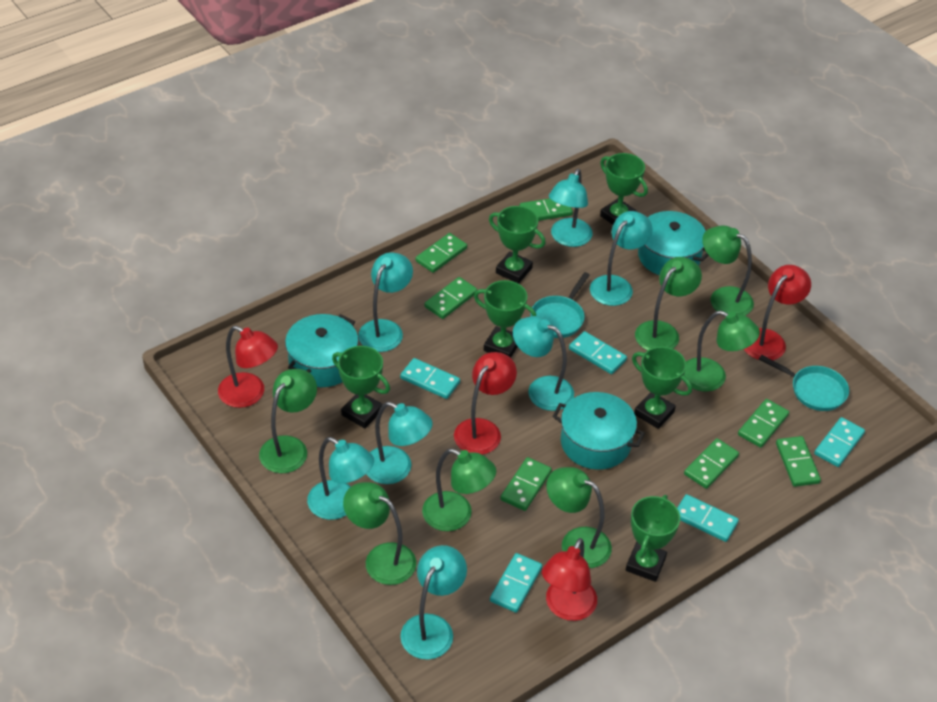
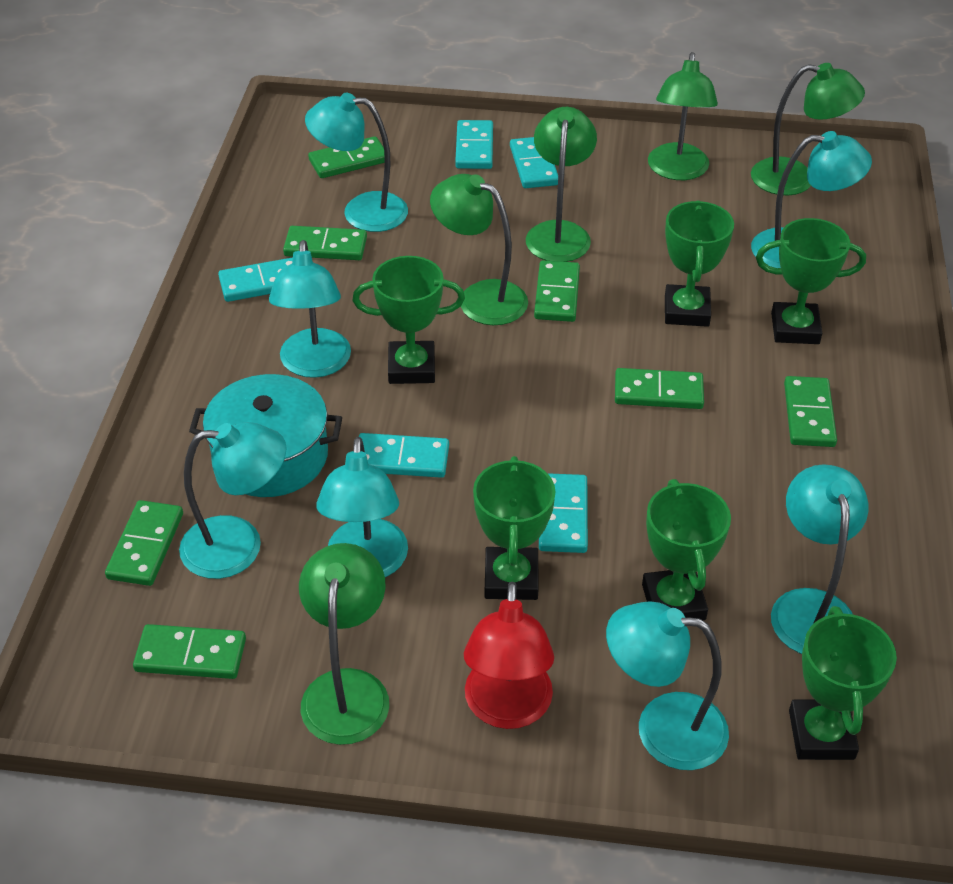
green lamp: 7 -> 5
red lamp: 4 -> 1
turquoise pan: 2 -> 0
turquoise pot: 3 -> 1

